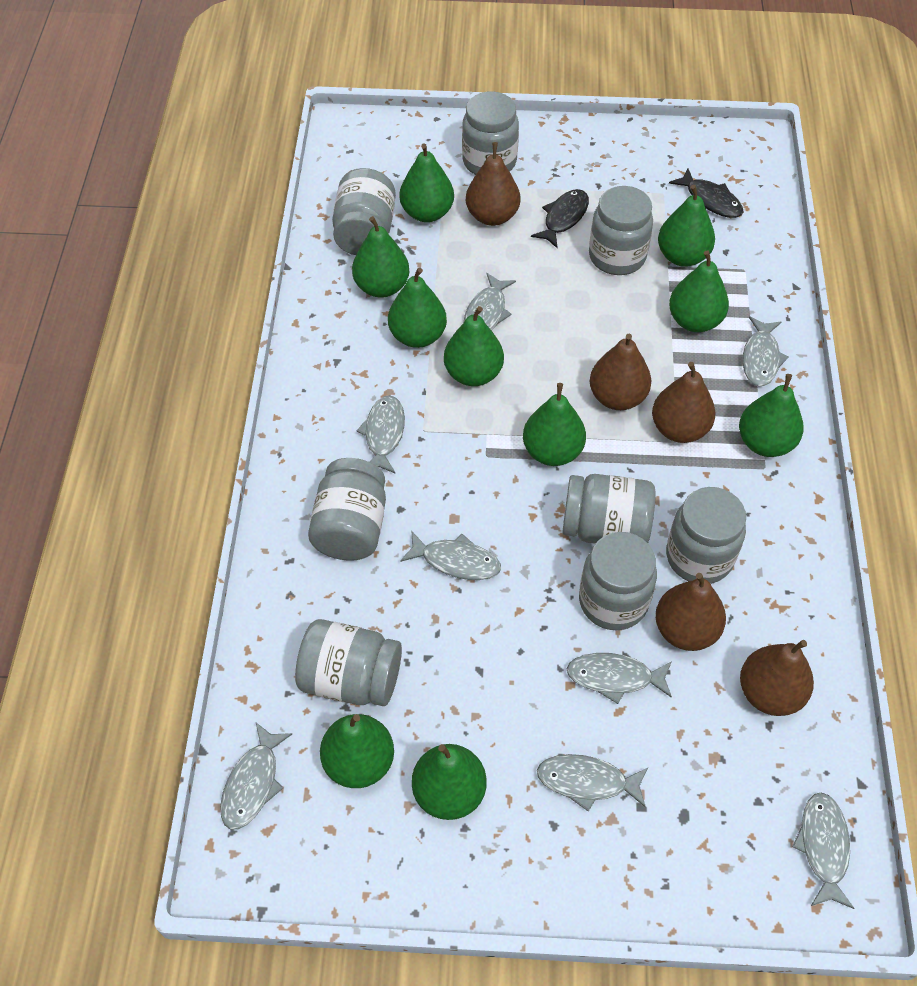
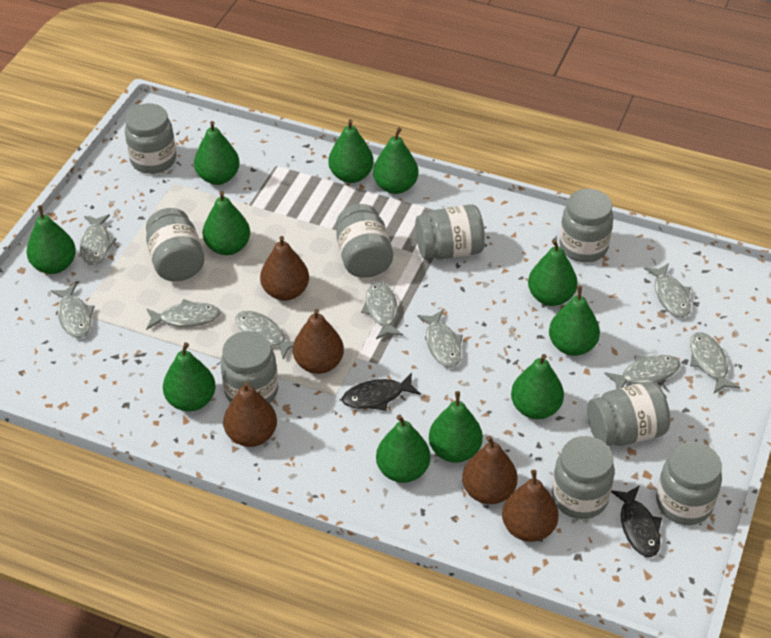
green pear: 10 -> 11
grey fish: 8 -> 9
grey jar: 8 -> 9

